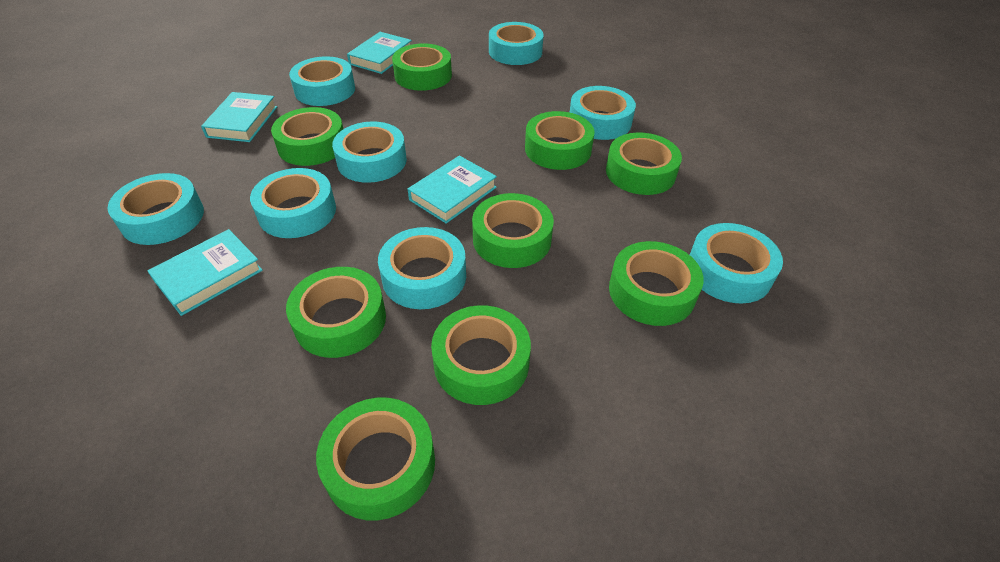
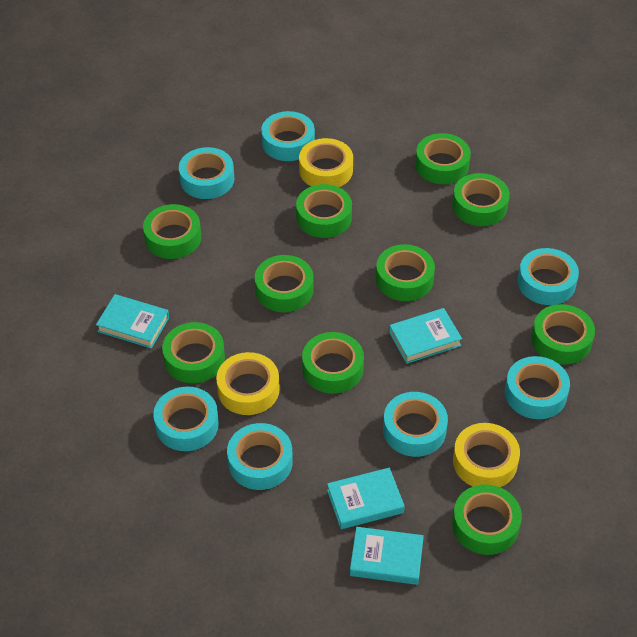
green tape: 9 -> 10
turquoise tape: 8 -> 7
yellow tape: 0 -> 3

